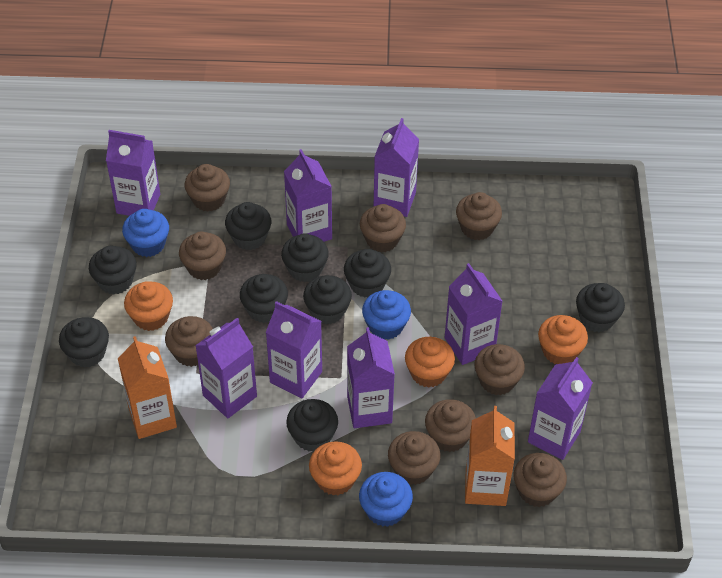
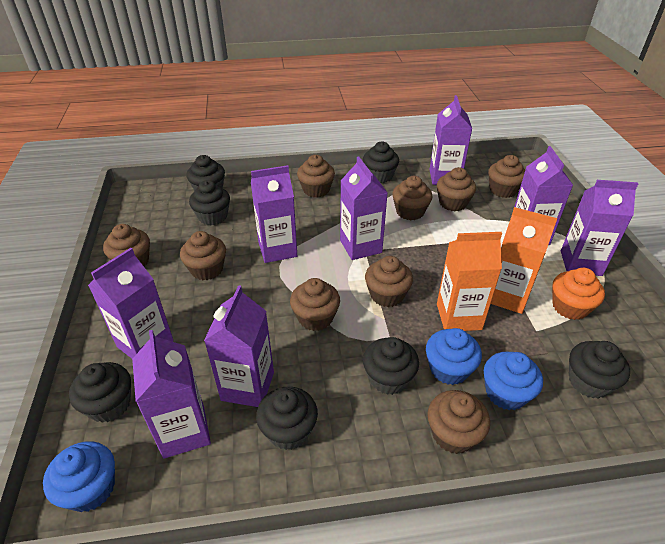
black cupcake: 9 -> 7
orange cupcake: 4 -> 1

